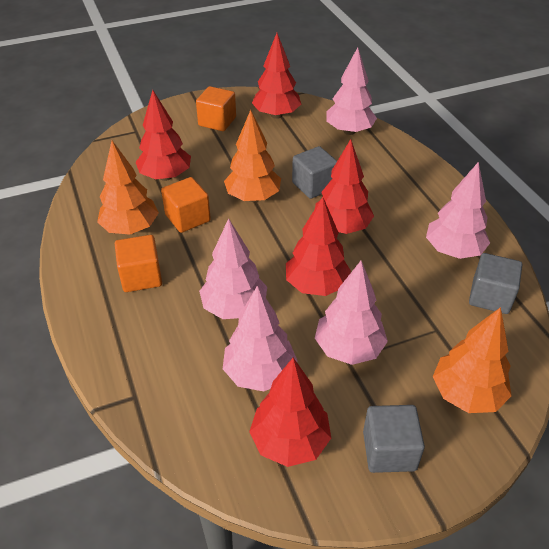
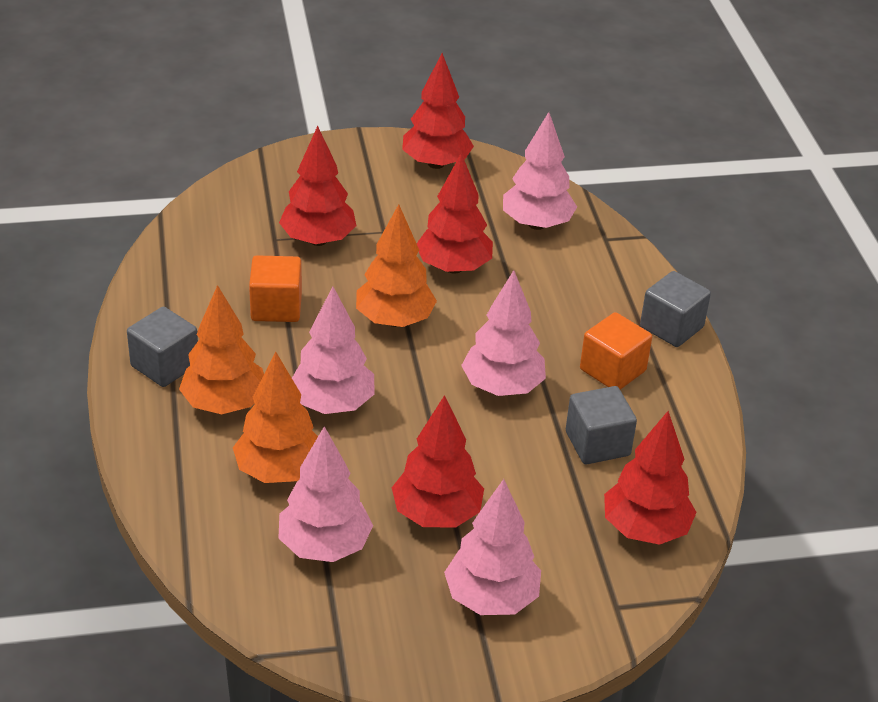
orange cube: 3 -> 2

